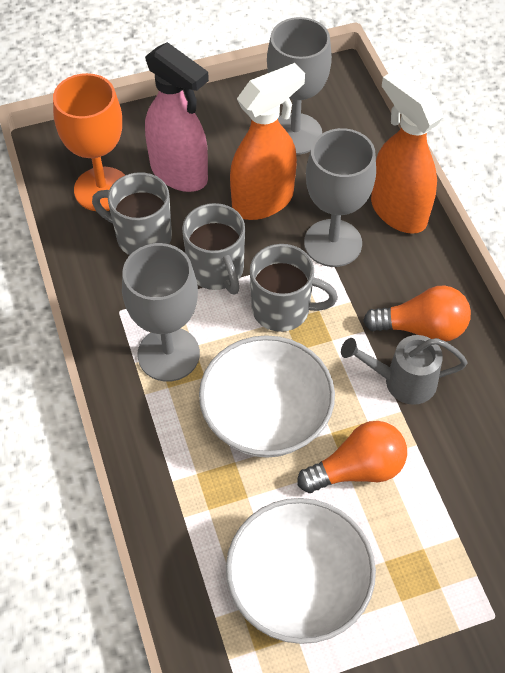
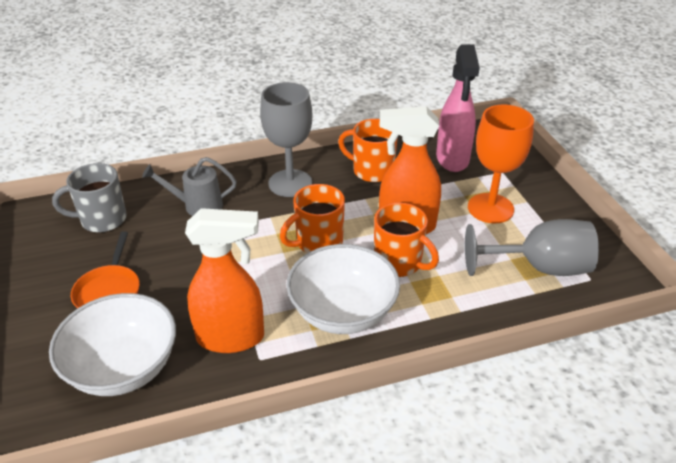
grey goblet: 3 -> 2
grey mug: 3 -> 1
orange light bulb: 2 -> 0
orange mug: 0 -> 3
orange pan: 0 -> 1

